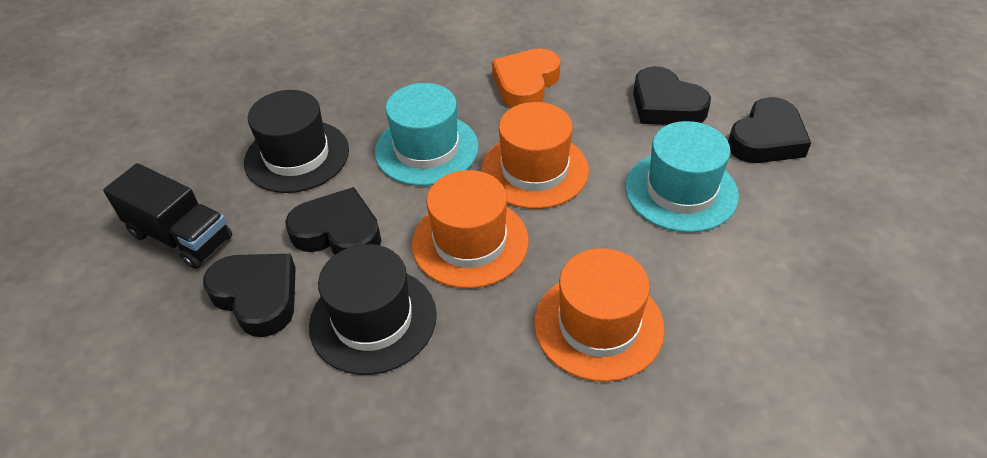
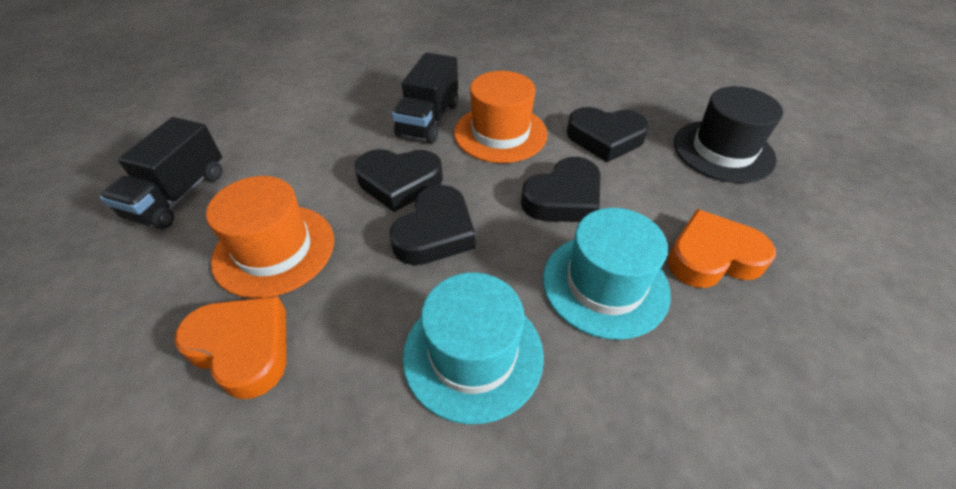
black hat: 2 -> 1
black truck: 1 -> 2
orange hat: 3 -> 2
orange heart: 1 -> 2

